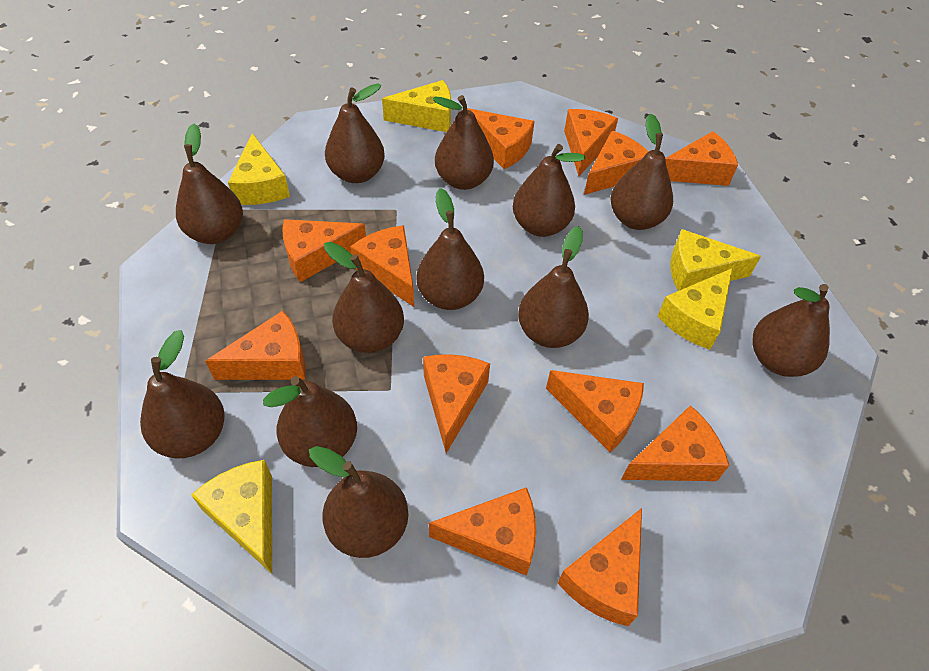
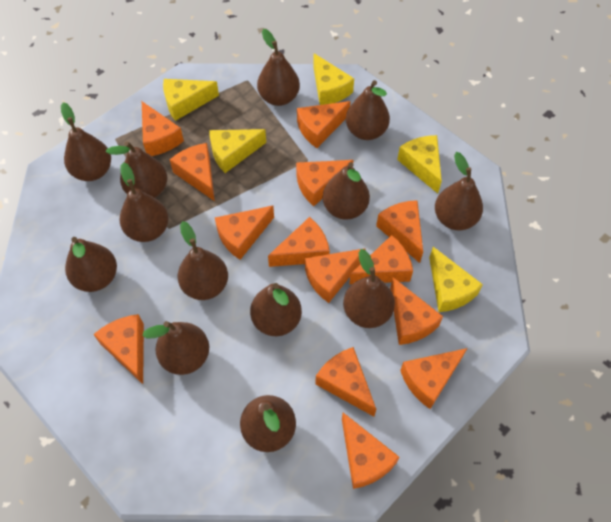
brown pear: 12 -> 13
orange cheese: 12 -> 14

